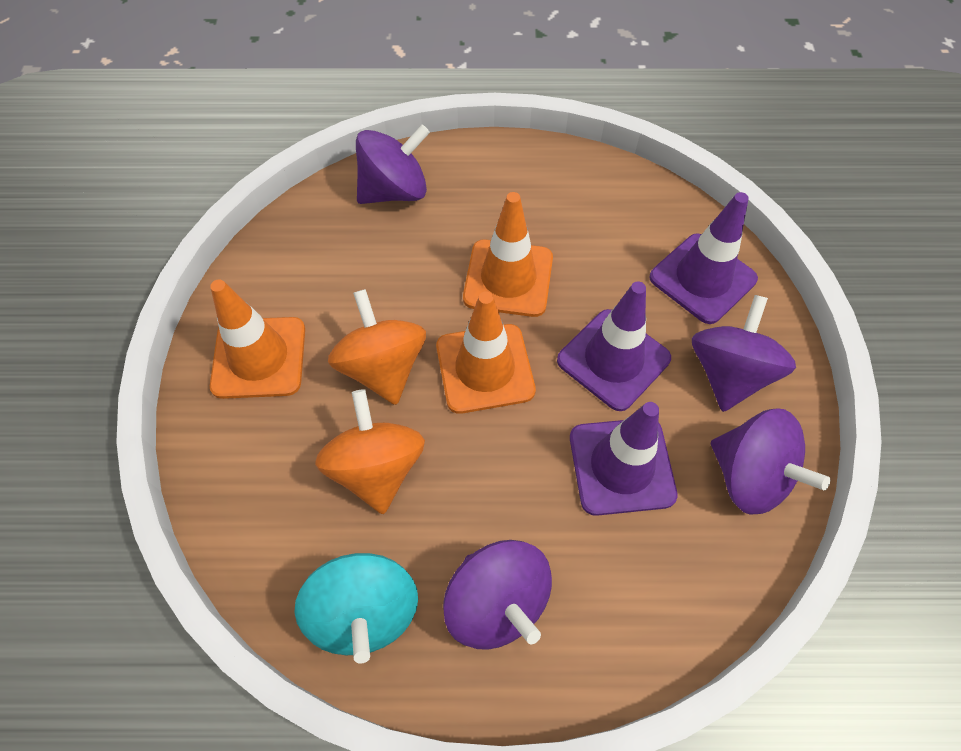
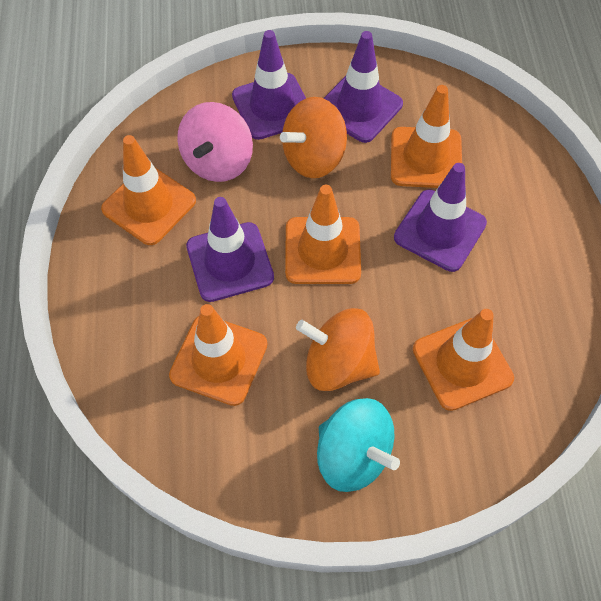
orange traffic cone: 3 -> 5
pink spinning top: 0 -> 1
purple spinning top: 4 -> 0
purple traffic cone: 3 -> 4

